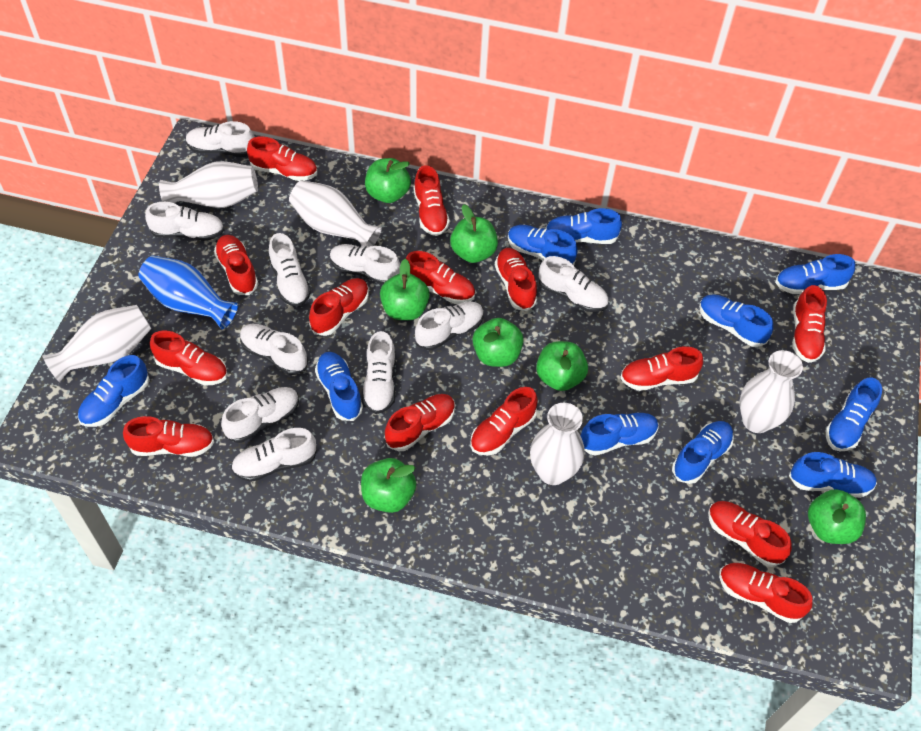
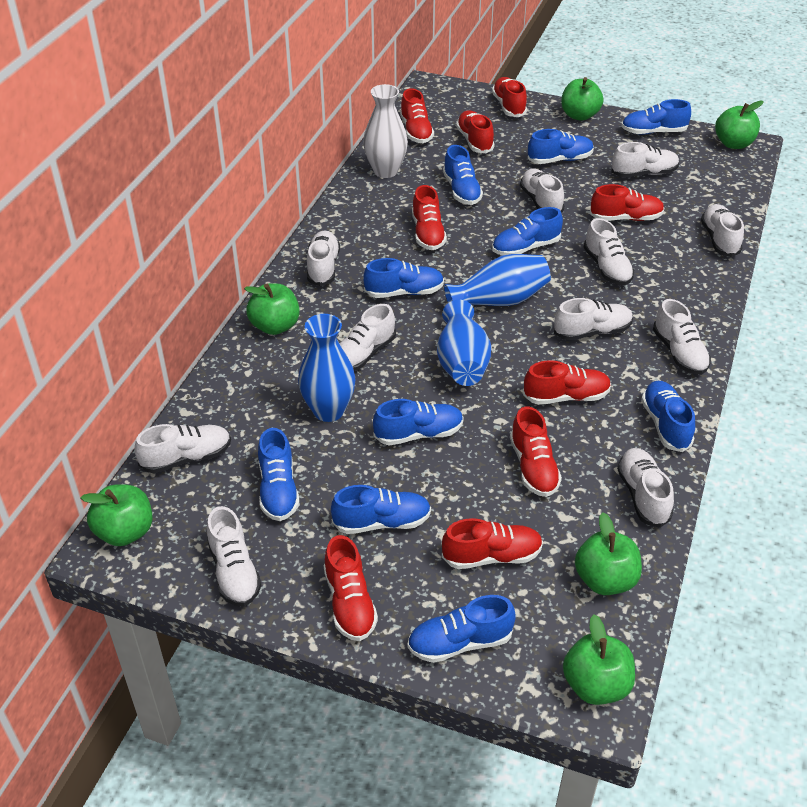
blue vase: 1 -> 3
green apple: 7 -> 6
red shoe: 14 -> 9
white shoe: 10 -> 11
white vase: 5 -> 1

